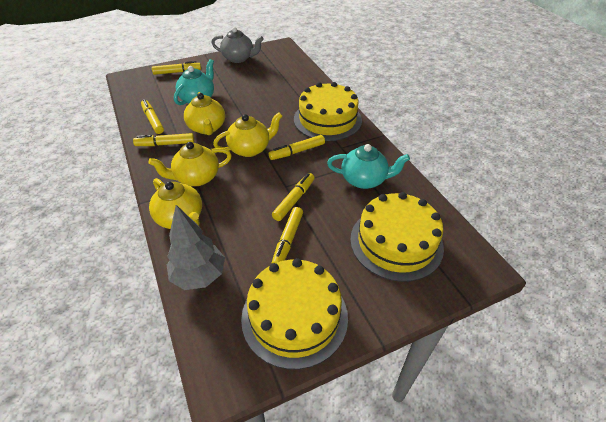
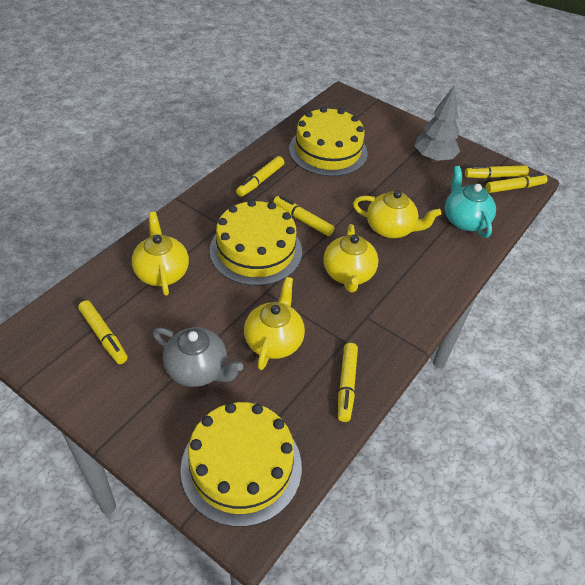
turquoise teapot: 2 -> 1

